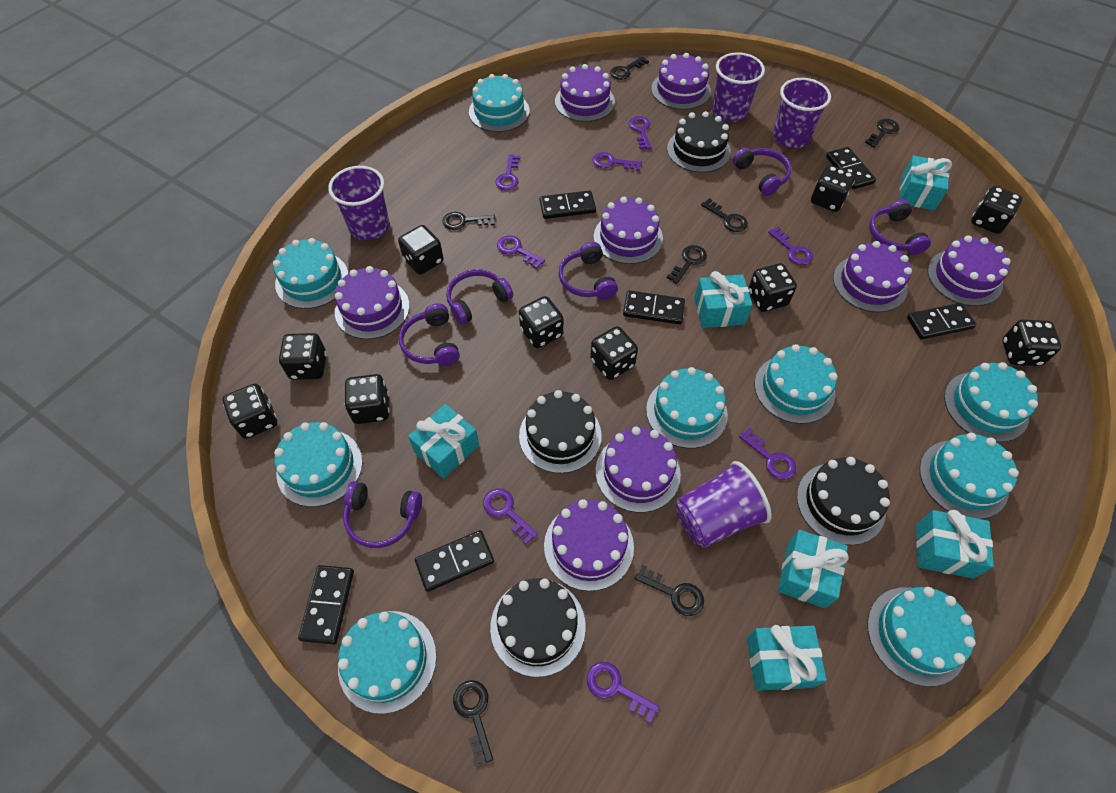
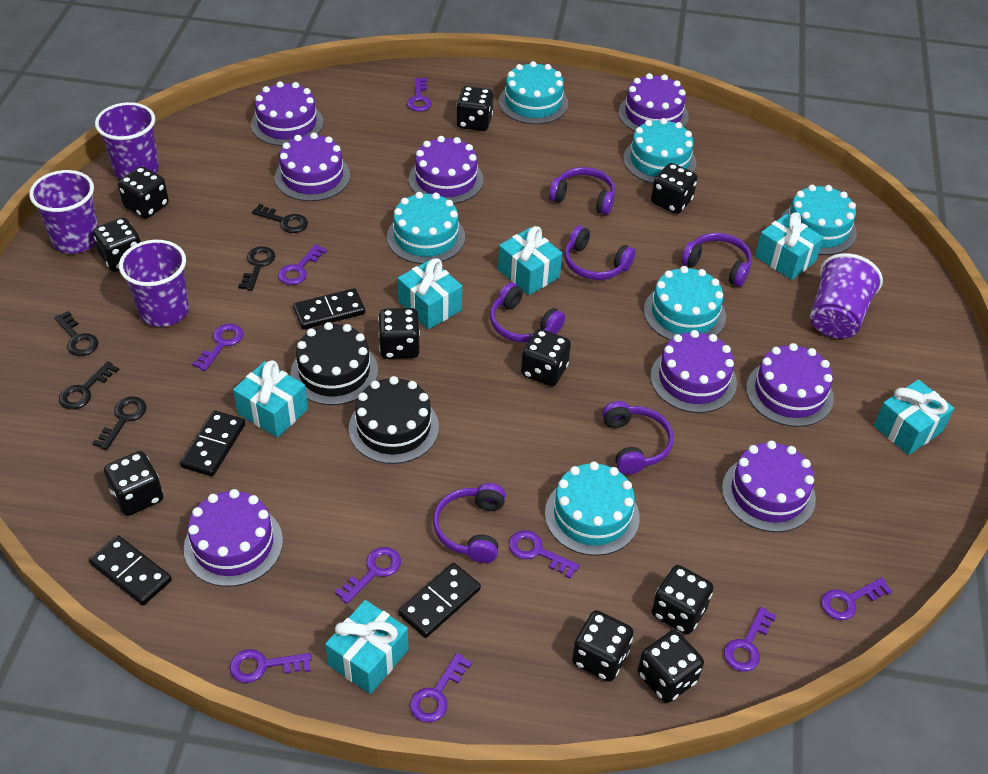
black cake: 4 -> 2
black domino: 6 -> 4
black key: 7 -> 5
purple key: 8 -> 9
turquoise cake: 9 -> 6

